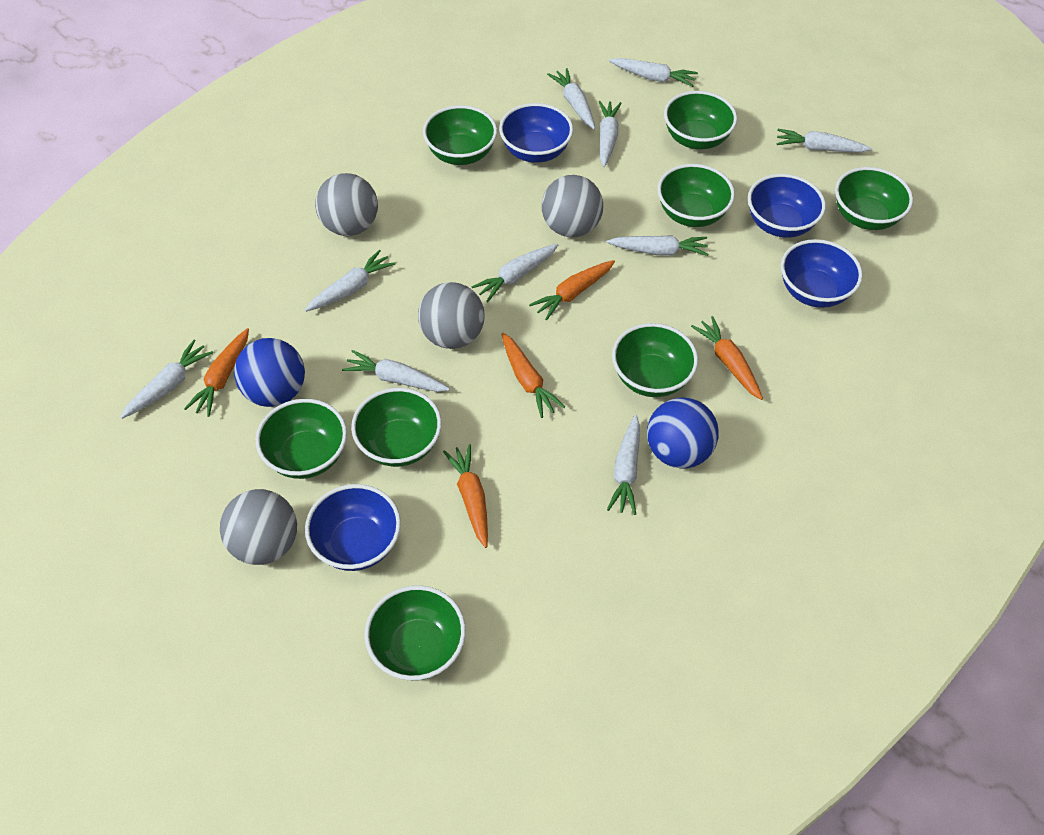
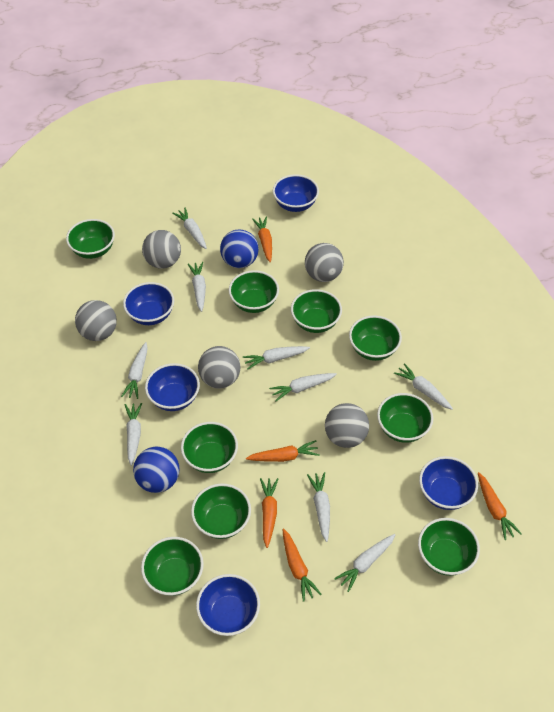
blue bowl: 4 -> 5
green bowl: 8 -> 9
grey ball: 4 -> 5
white carrot: 10 -> 9

